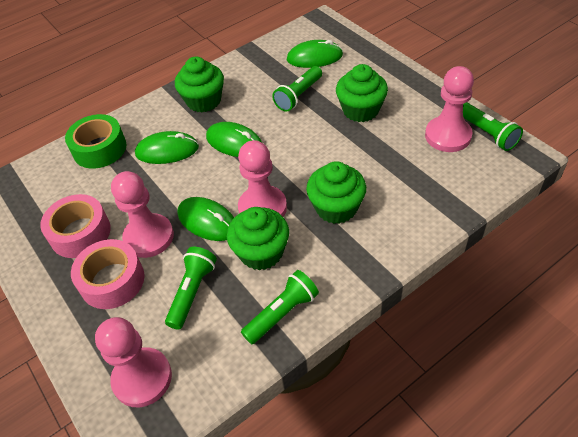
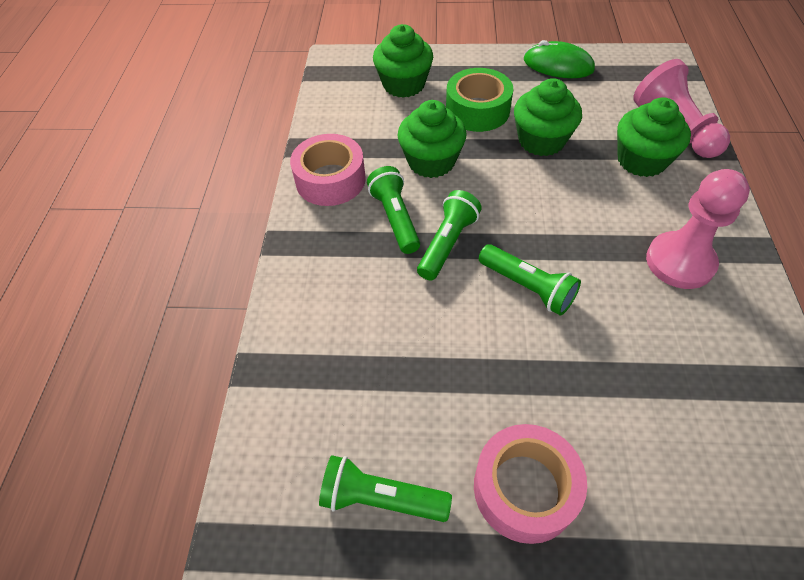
green mouse: 4 -> 1
pink pawn: 4 -> 2

